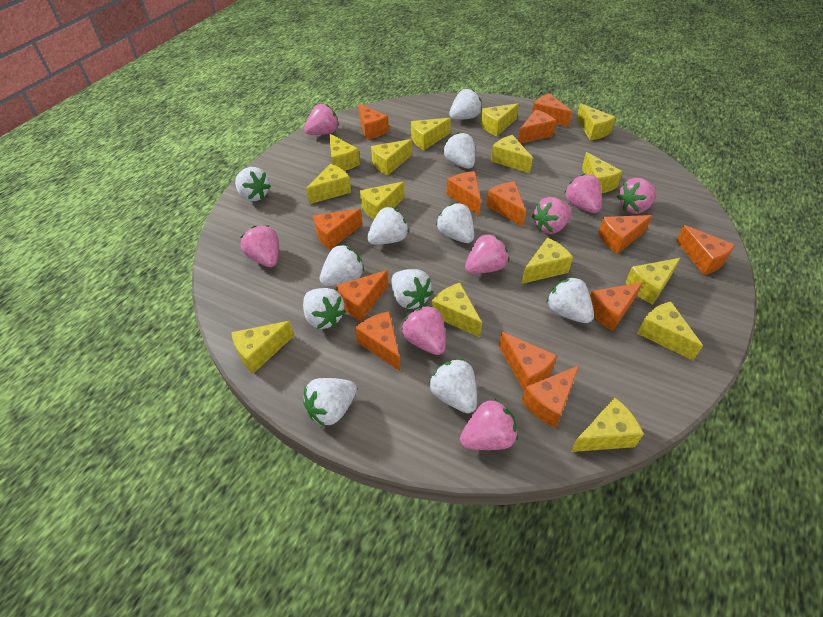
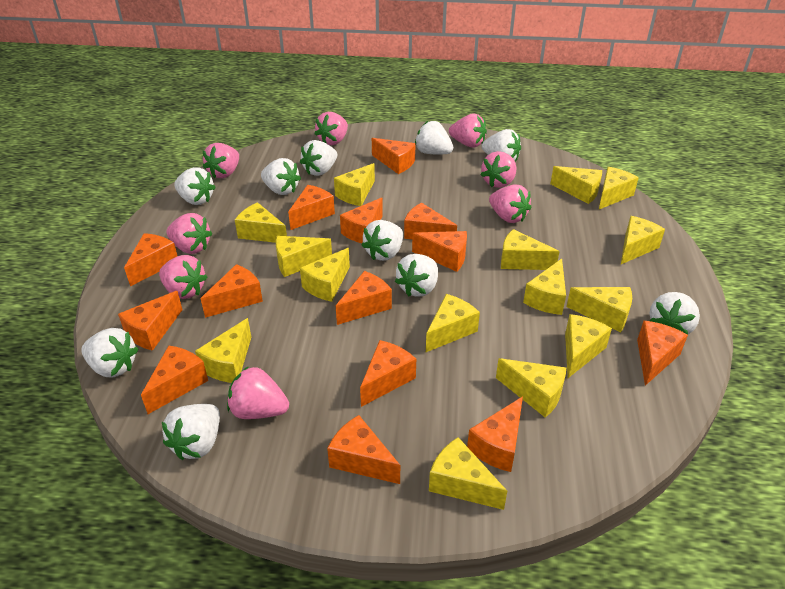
orange cheese: 13 -> 14
white strawberry: 11 -> 10

